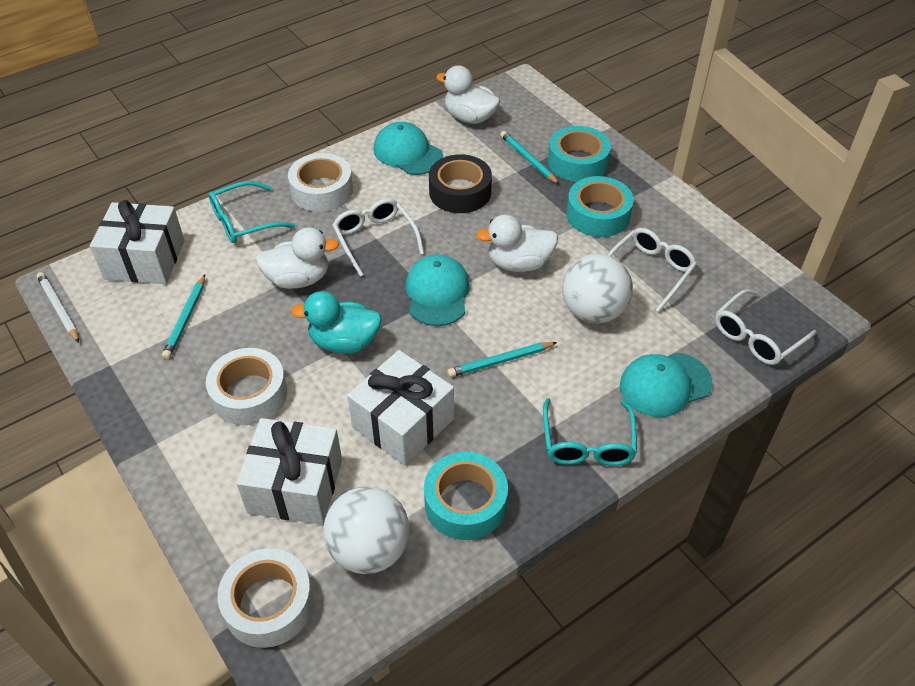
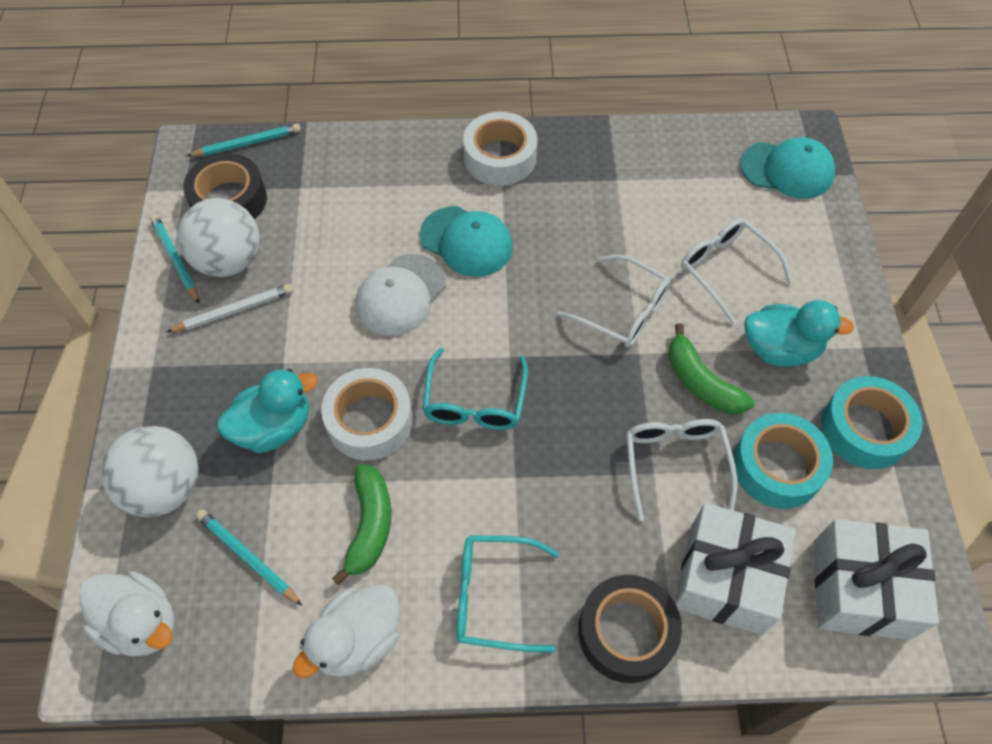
black tape: 1 -> 2
green banana: 0 -> 2
turquoise cap: 3 -> 2
turquoise duck: 1 -> 2
turquoise tape: 3 -> 2
white cap: 0 -> 1
white duck: 3 -> 2
white gift: 3 -> 2
white tape: 3 -> 2

